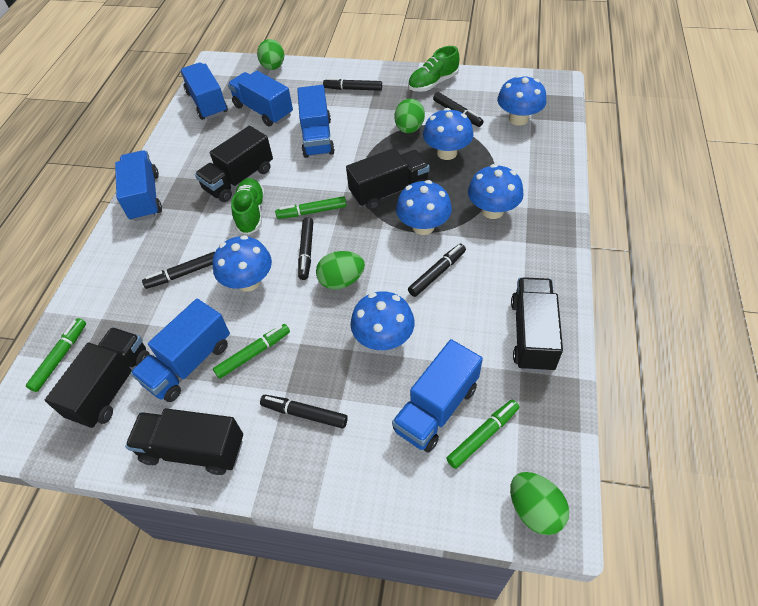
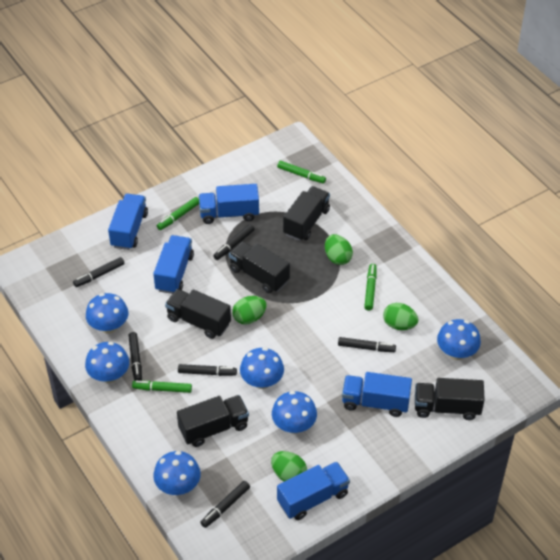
blue truck: 6 -> 5
green shoe: 2 -> 0

